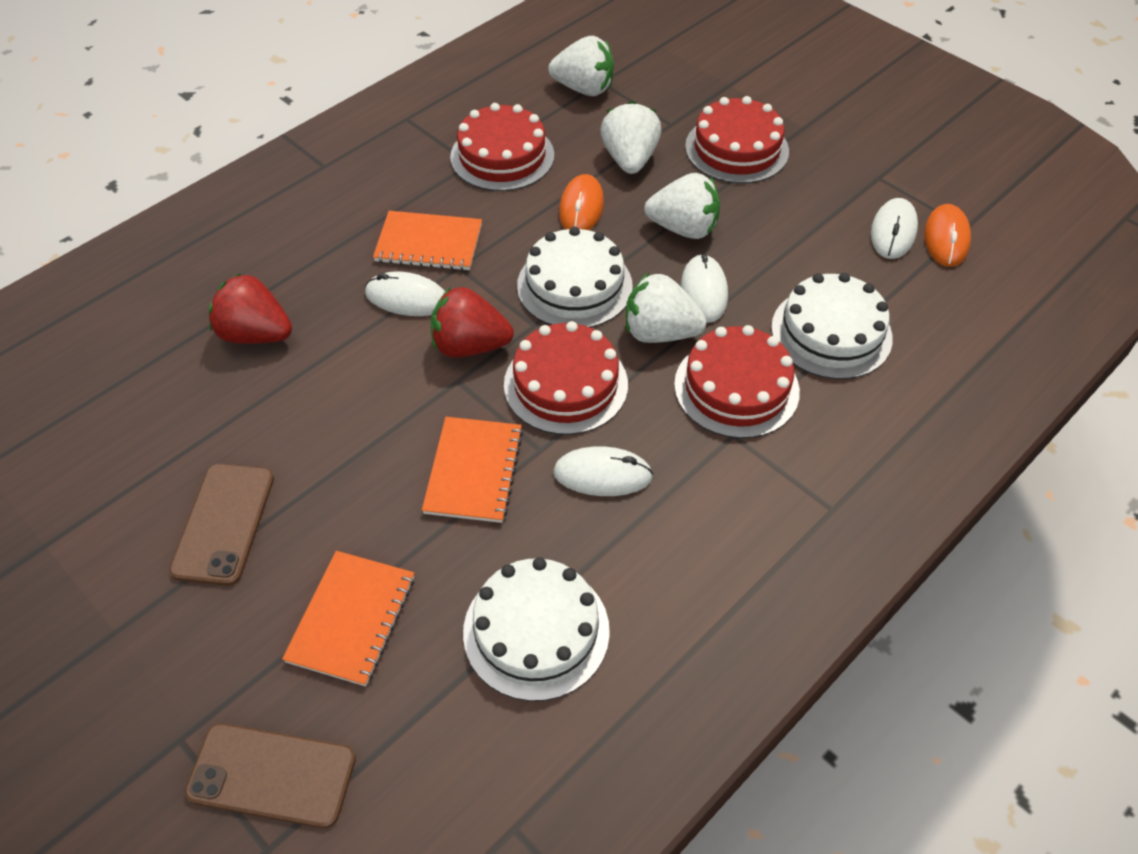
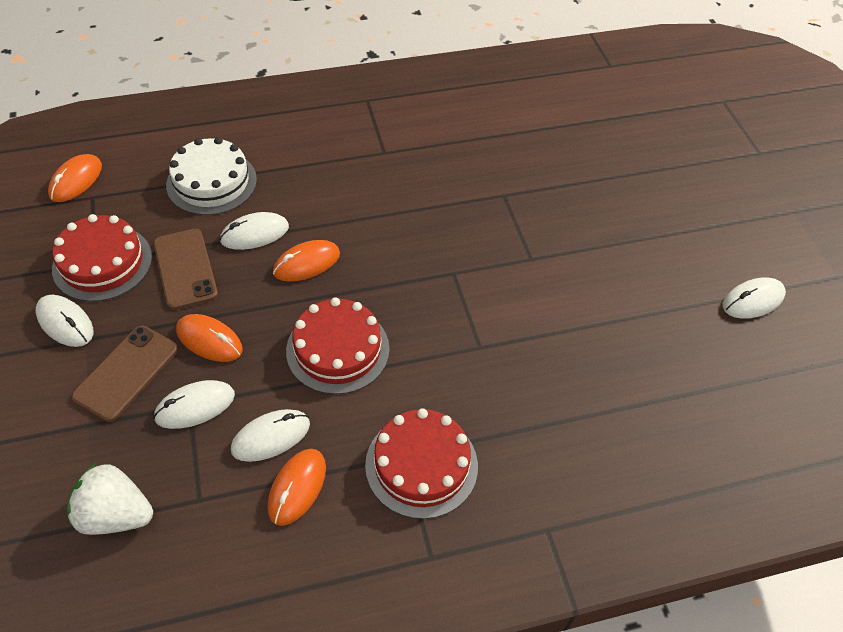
orange mouse: 2 -> 4
orange notebook: 3 -> 0
red cake: 4 -> 3
red strawberry: 2 -> 0
white cake: 3 -> 1
white mouse: 4 -> 5
white strawberry: 4 -> 1

